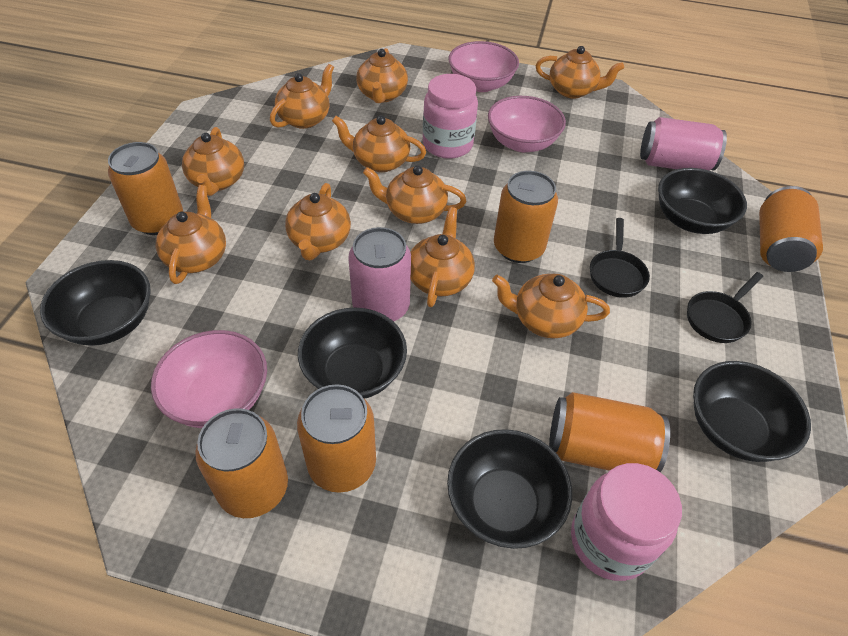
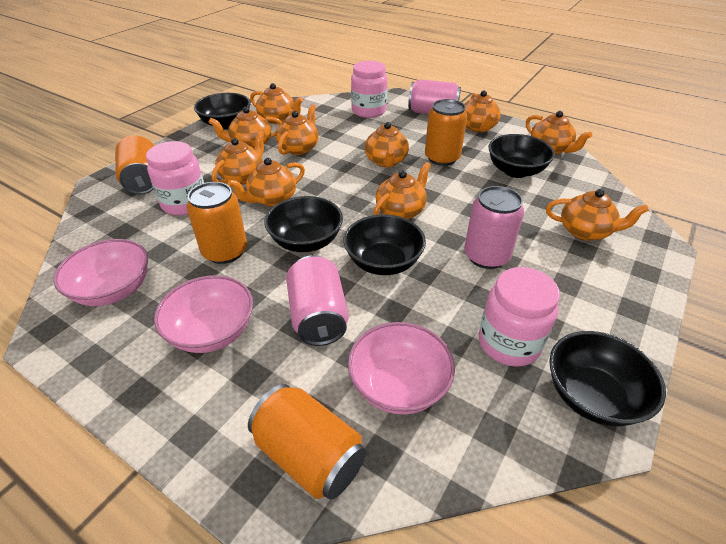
black pan: 2 -> 0
orange can: 6 -> 4
pink can: 2 -> 3
pink jar: 2 -> 3

